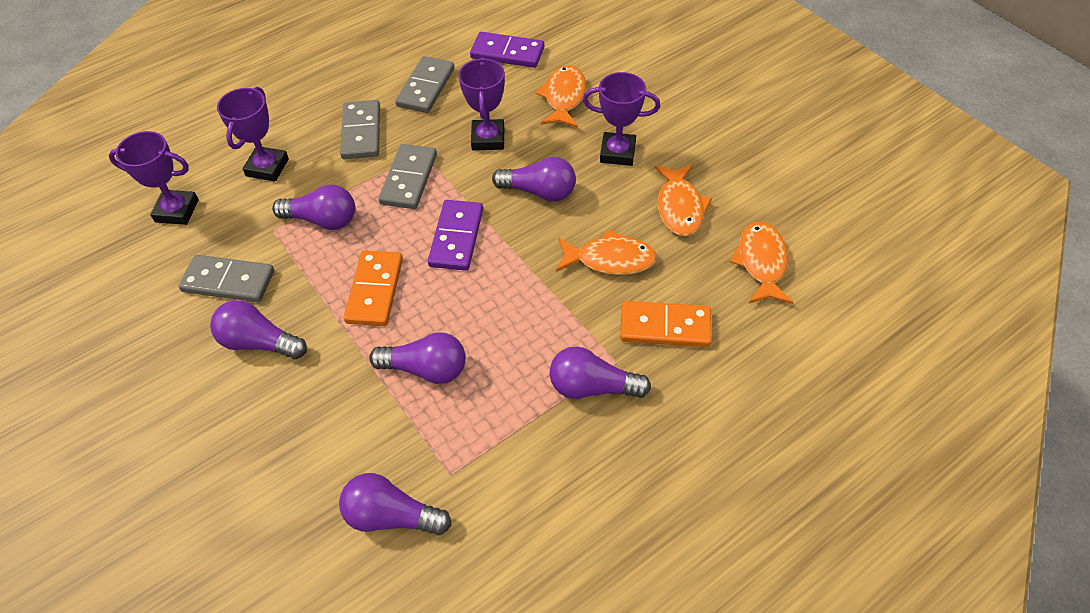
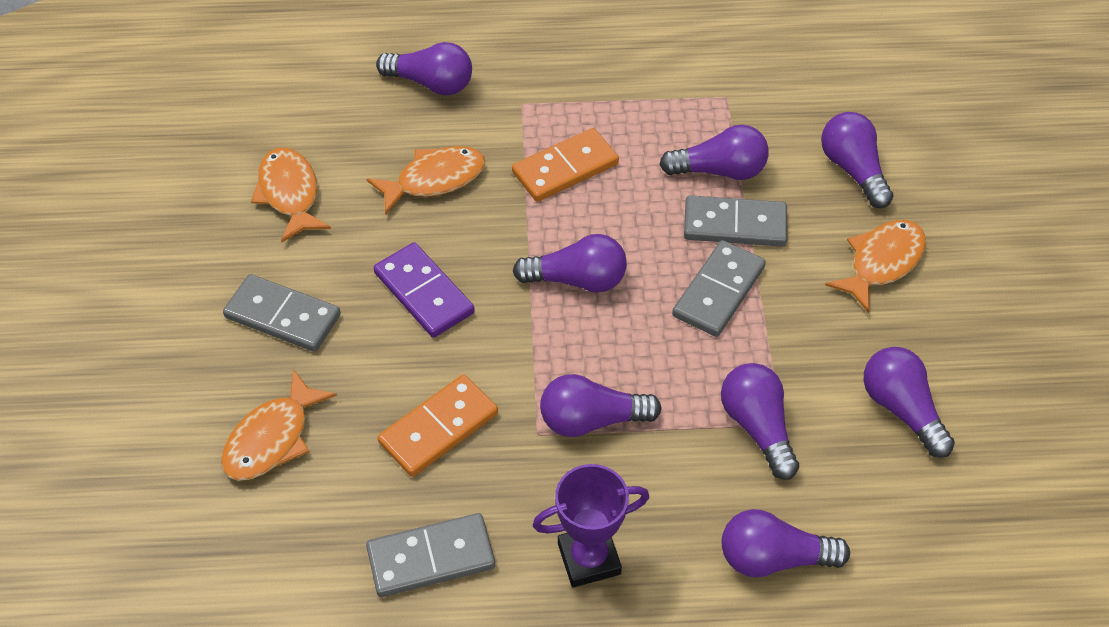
purple domino: 2 -> 1
purple light bulb: 6 -> 8
purple trophy: 4 -> 1

